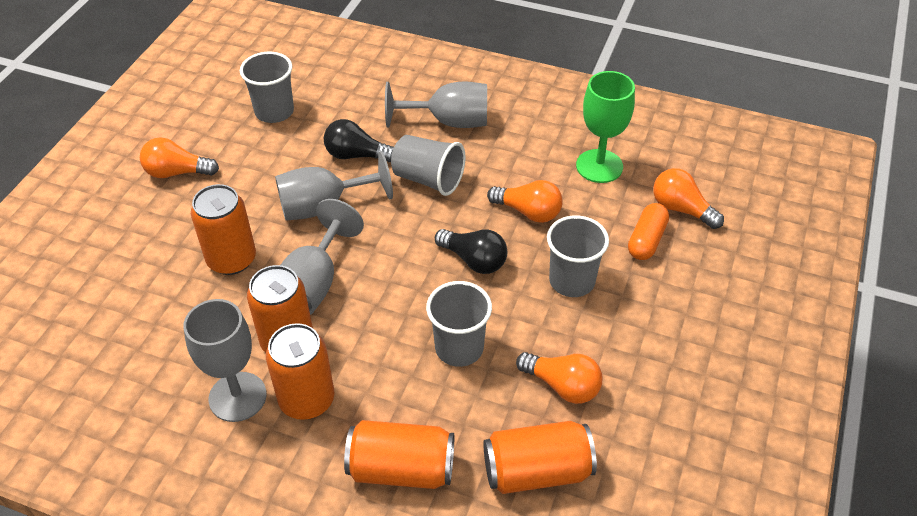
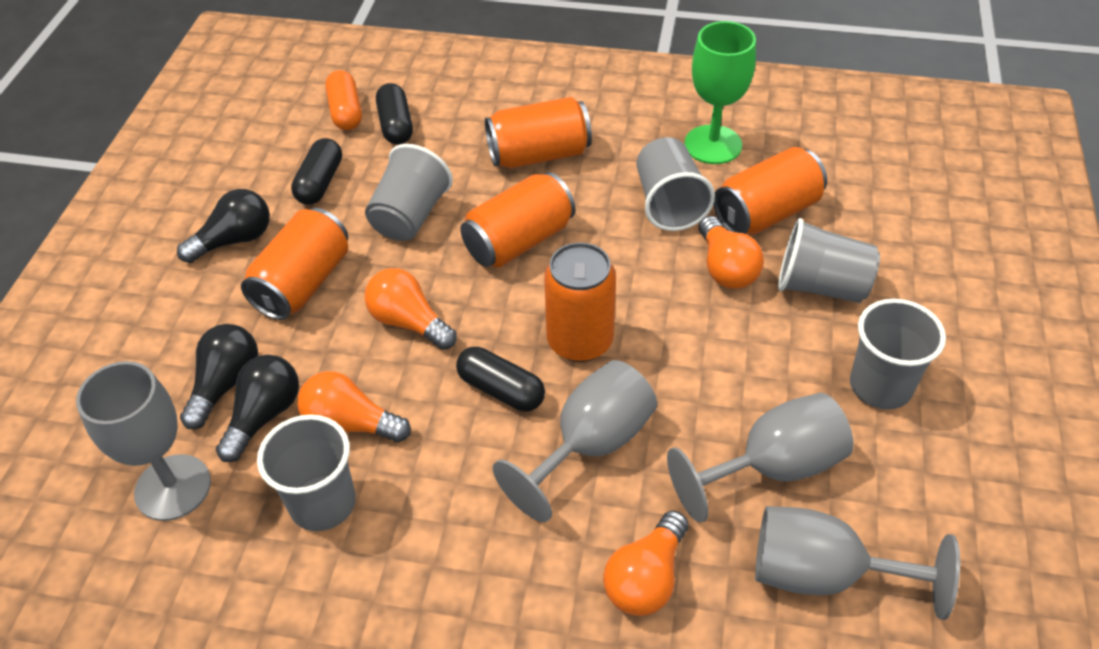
black capsule: 0 -> 3
black light bulb: 2 -> 3
grey cup: 4 -> 5

